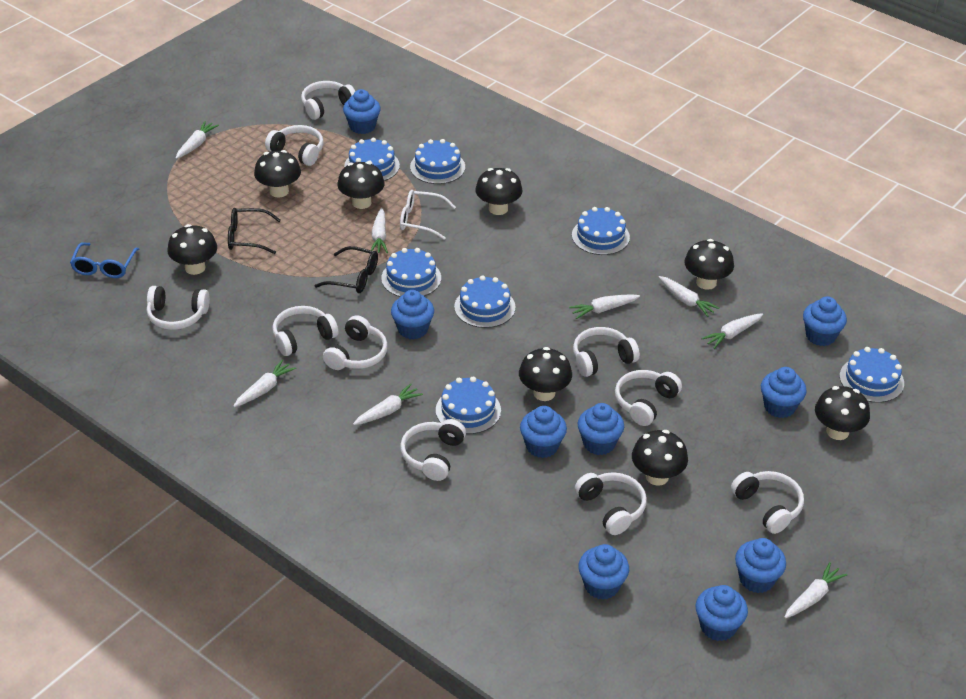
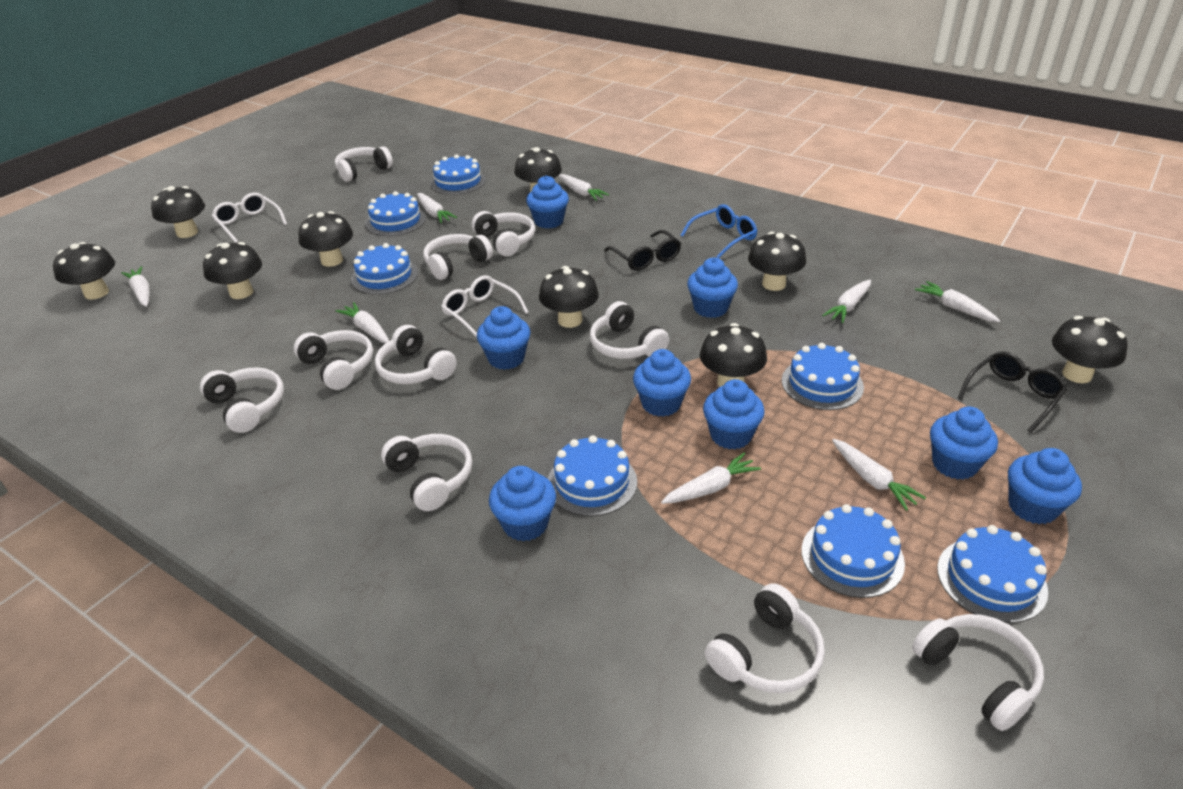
black mushroom: 8 -> 9
blue cupcake: 9 -> 8
white glasses: 1 -> 2

